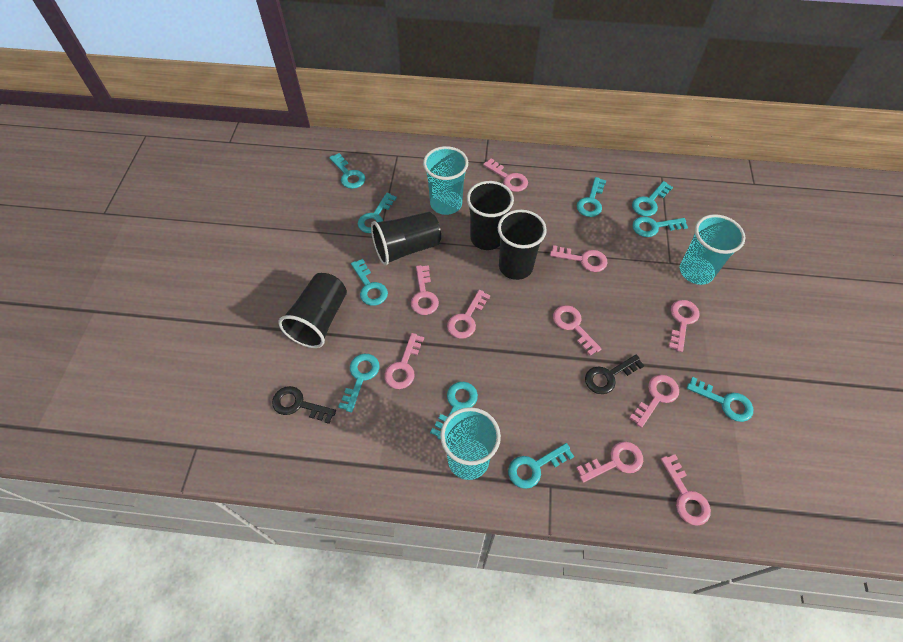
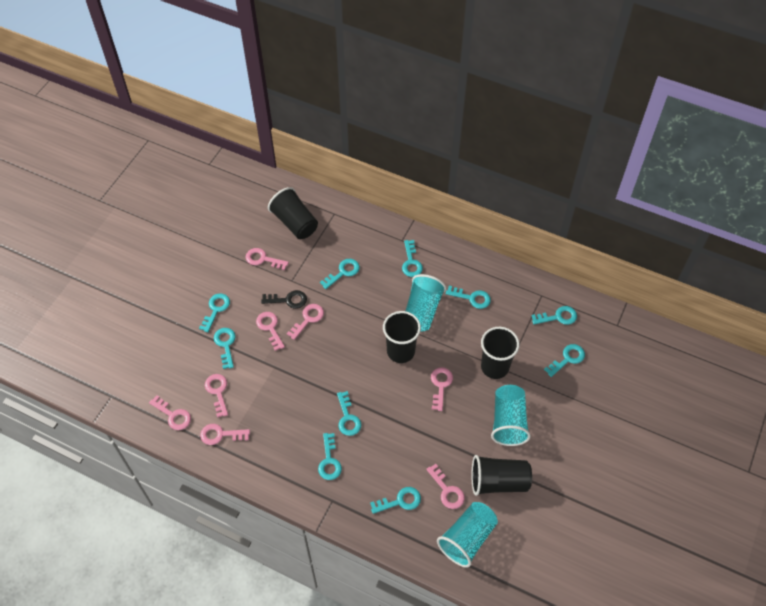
black key: 2 -> 1
pink key: 10 -> 8

